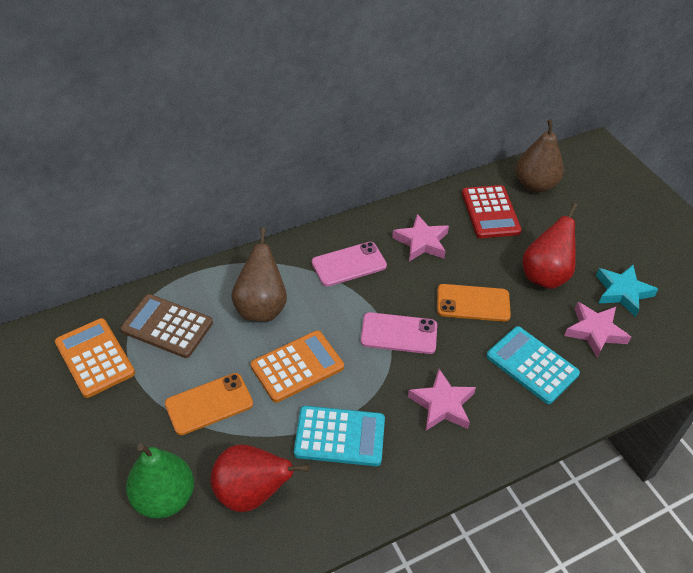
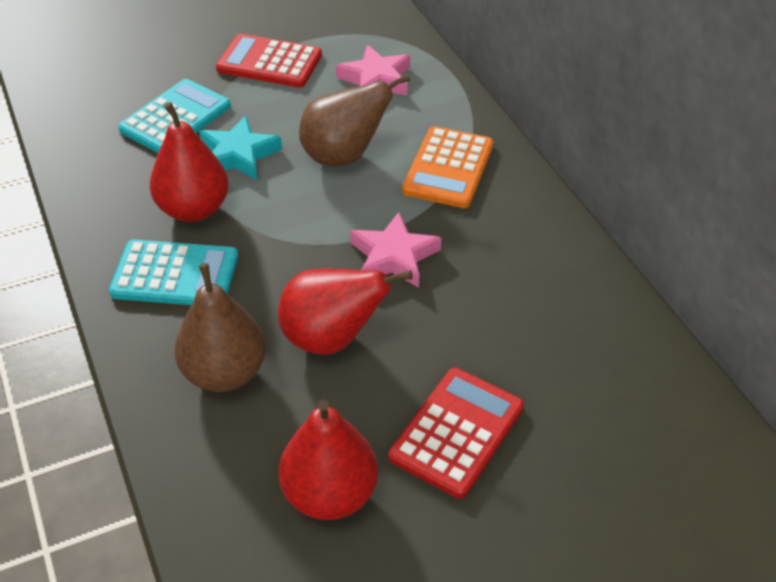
brown calculator: 1 -> 0
green pear: 1 -> 0
orange calculator: 2 -> 1
orange phone: 2 -> 0
pink phone: 2 -> 0
pink star: 3 -> 2
red calculator: 1 -> 2
red pear: 2 -> 3

